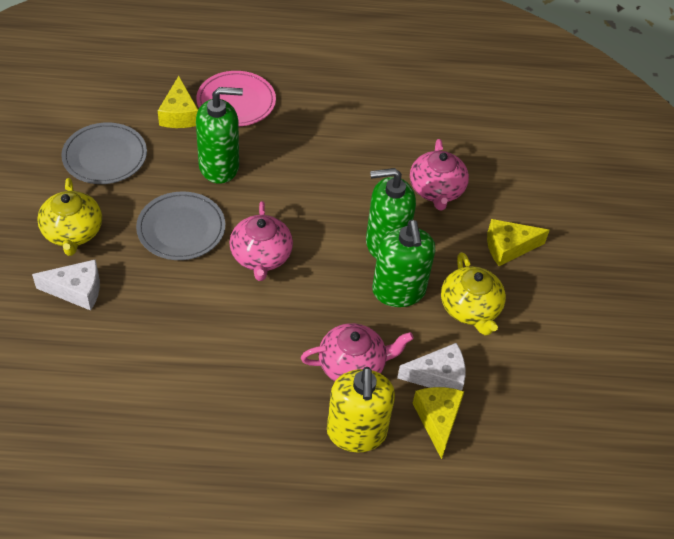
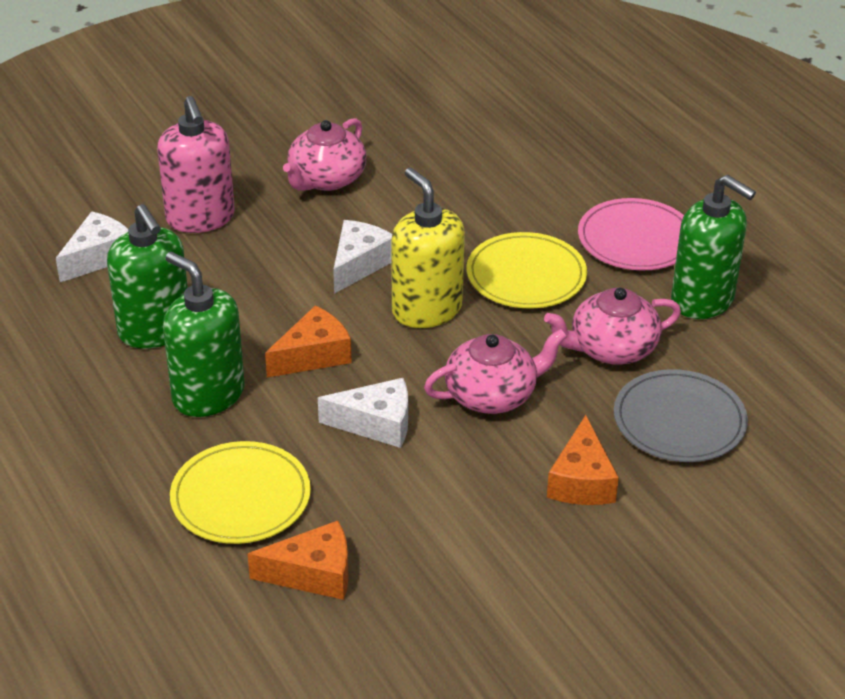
grey plate: 2 -> 1
orange cheese: 0 -> 3
pink soap dispenser: 0 -> 1
white cheese: 2 -> 3
yellow cheese: 3 -> 0
yellow plate: 0 -> 2
yellow teapot: 2 -> 0

